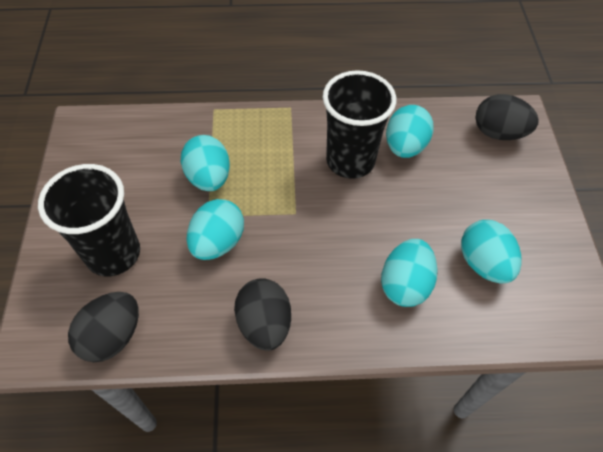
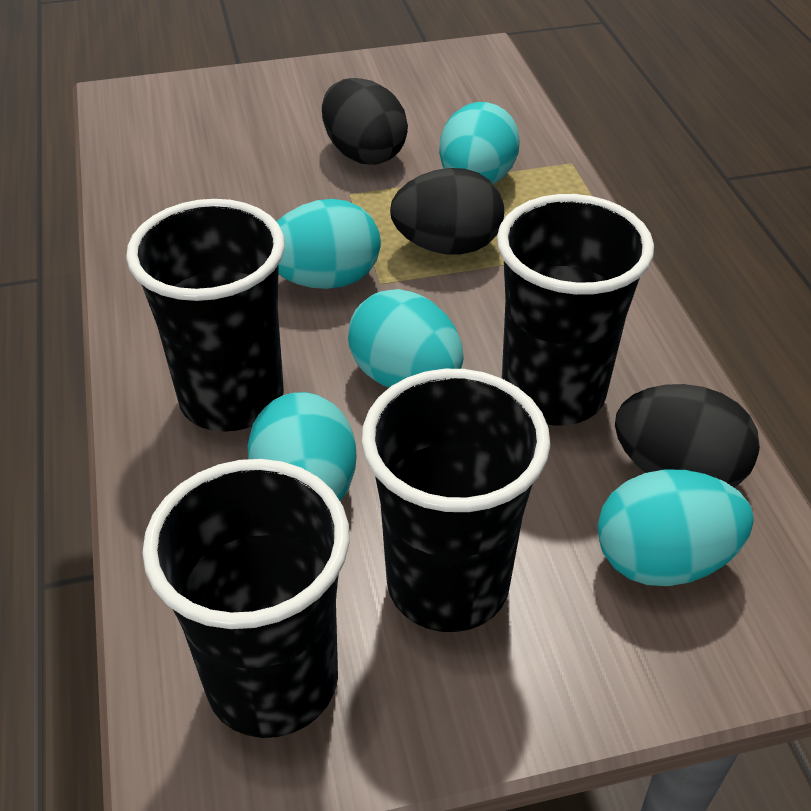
black cup: 2 -> 4

